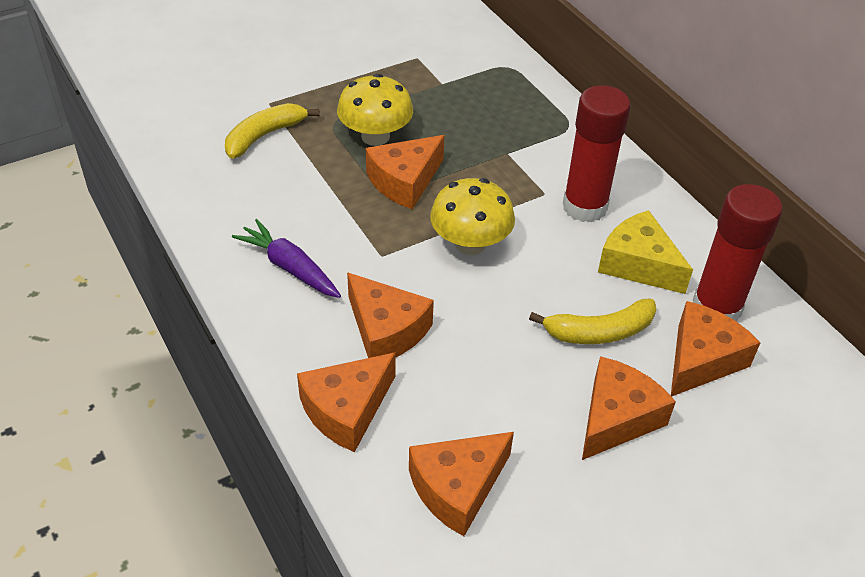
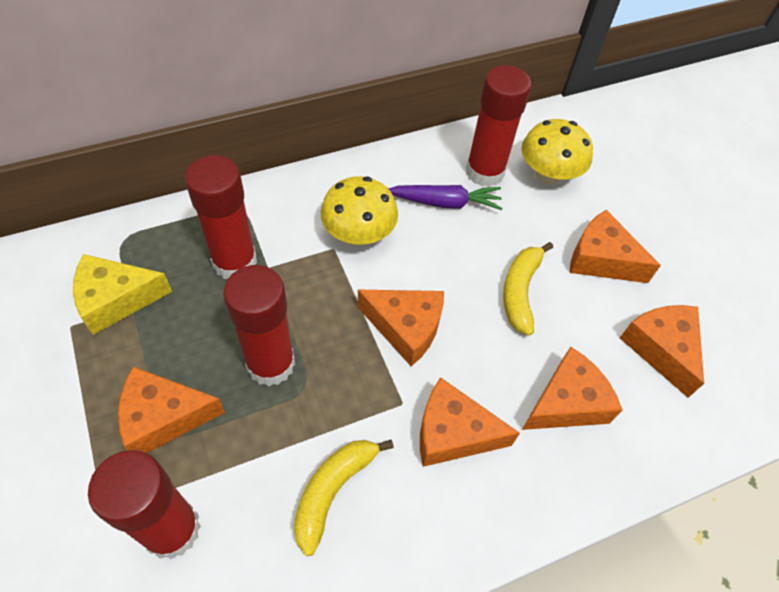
red glue stick: 2 -> 4

